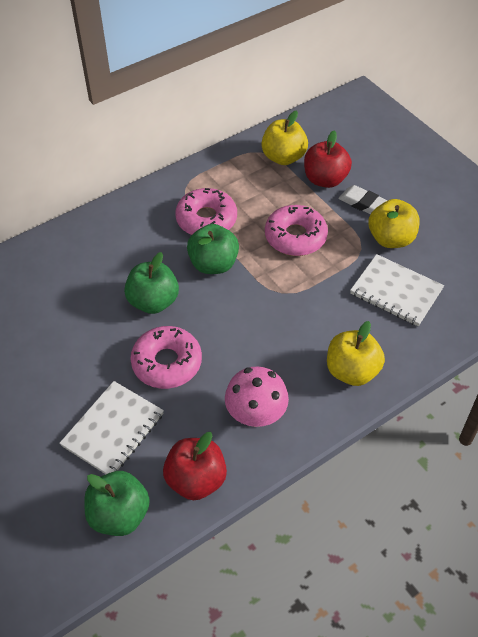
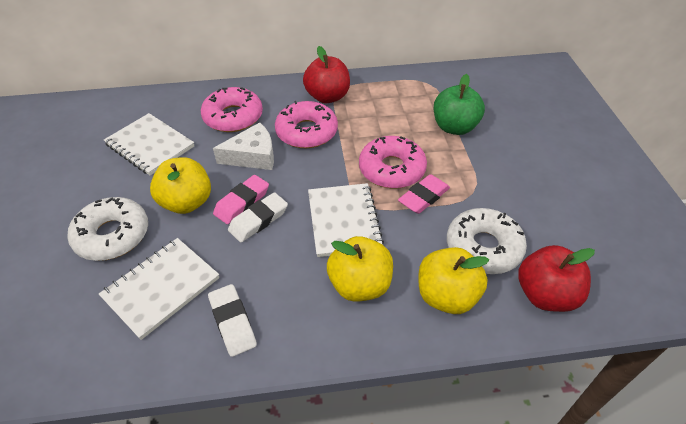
green apple: 3 -> 1
pink eraser: 0 -> 2
pink mushroom: 1 -> 0
white cheese: 0 -> 1
white donut: 0 -> 2
white eraser: 1 -> 2
white notebook: 2 -> 3

